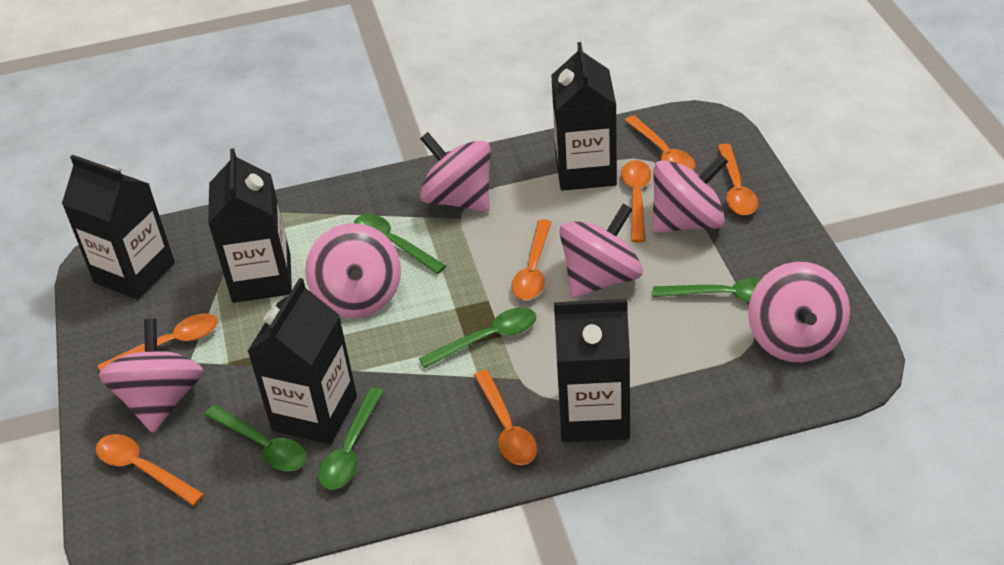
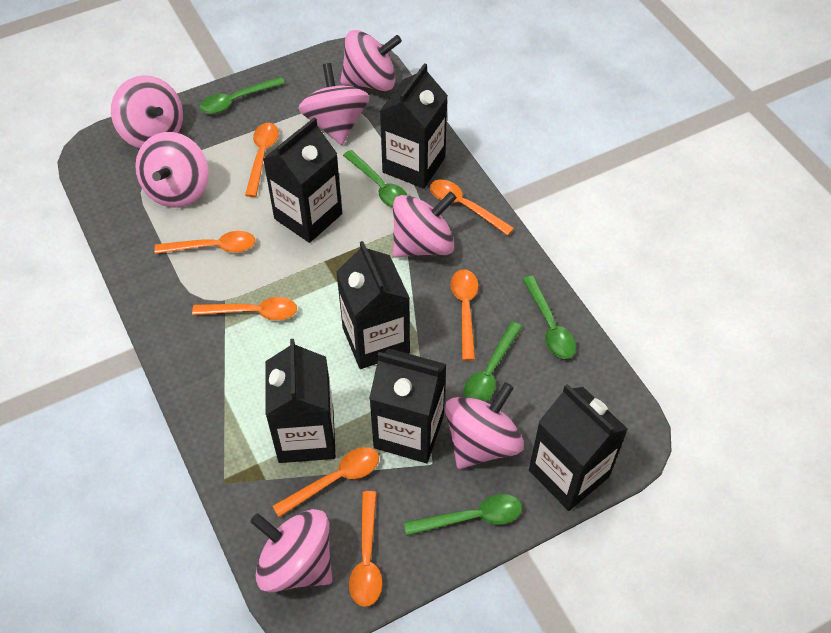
black carton: 5 -> 6
pink spinning top: 6 -> 7

